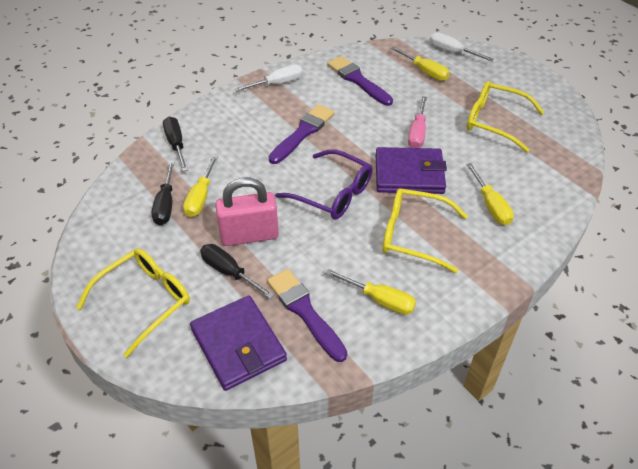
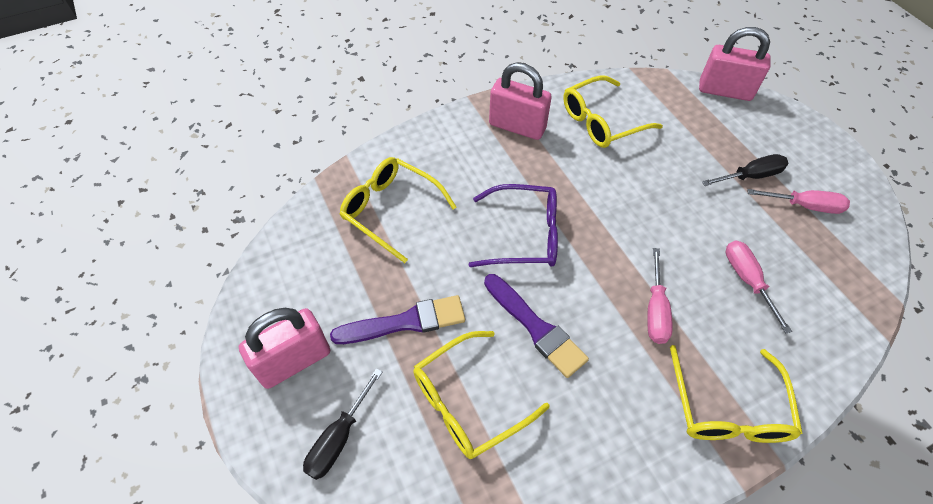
black screwdriver: 3 -> 2
pink padlock: 1 -> 3
pink screwdriver: 1 -> 3
purple brush: 3 -> 2
purple wallet: 2 -> 0
white screwdriver: 2 -> 0
yellow glasses: 3 -> 4
yellow screwdriver: 4 -> 0

